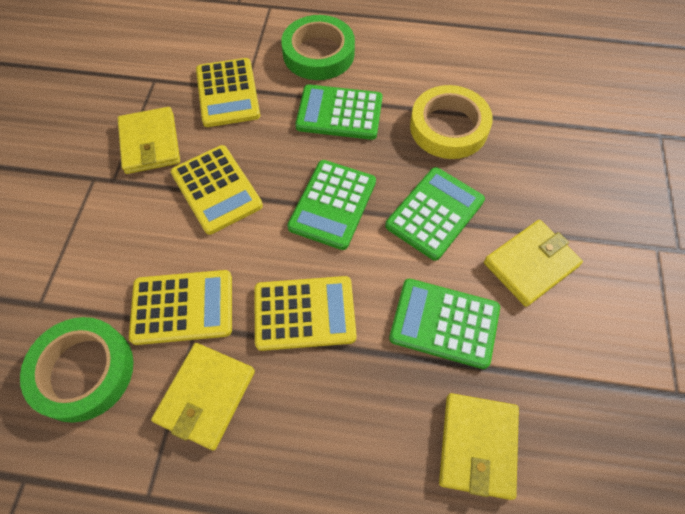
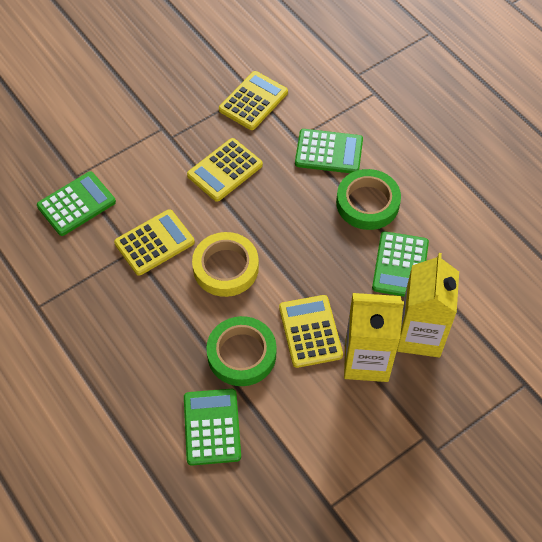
yellow carton: 0 -> 2
yellow wallet: 4 -> 0

